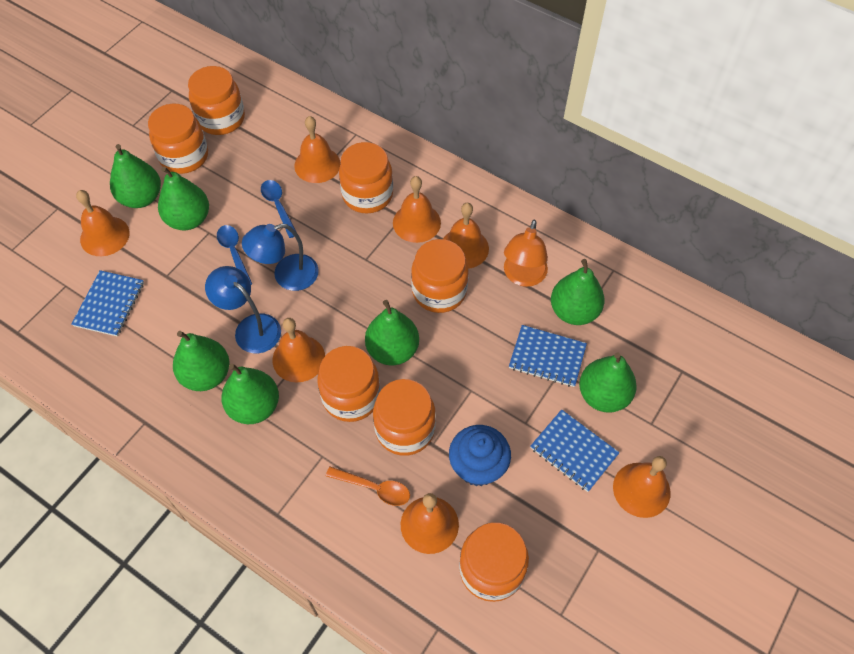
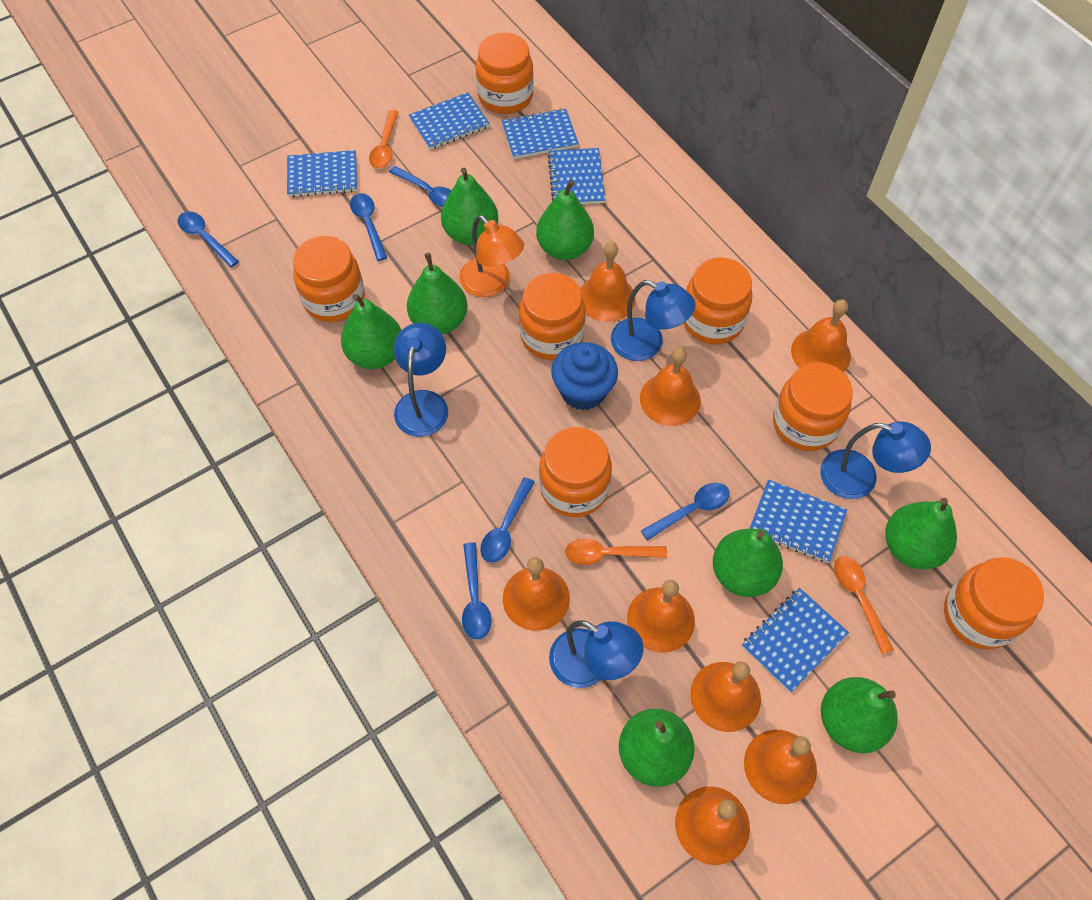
blue lamp: 2 -> 4
blue notebook: 3 -> 6
blue spoon: 2 -> 6
green pear: 7 -> 8
orange bell: 7 -> 8
orange spoon: 1 -> 3

